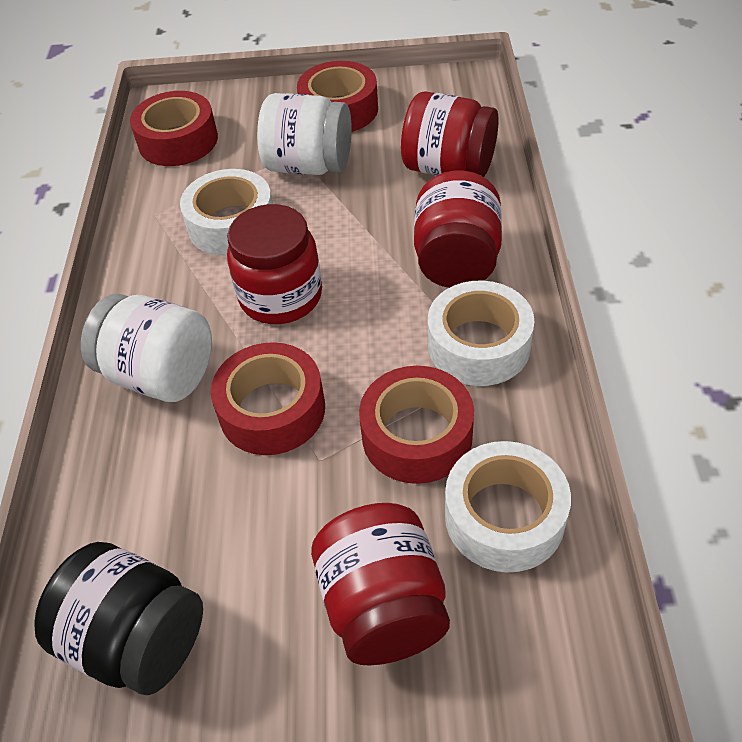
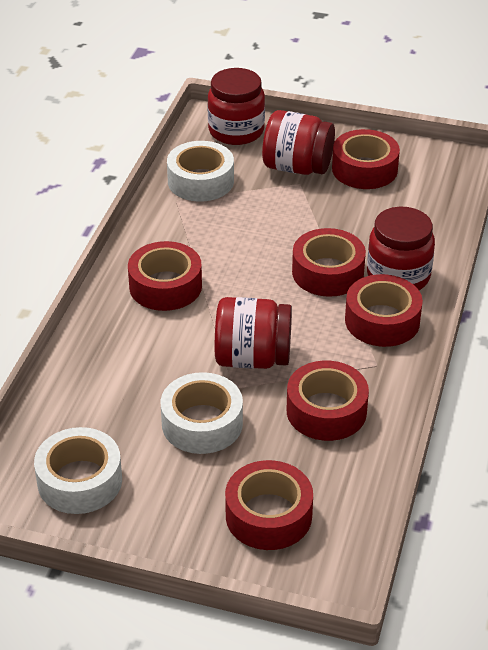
black jar: 1 -> 0
red tape: 4 -> 6
white jar: 2 -> 0

